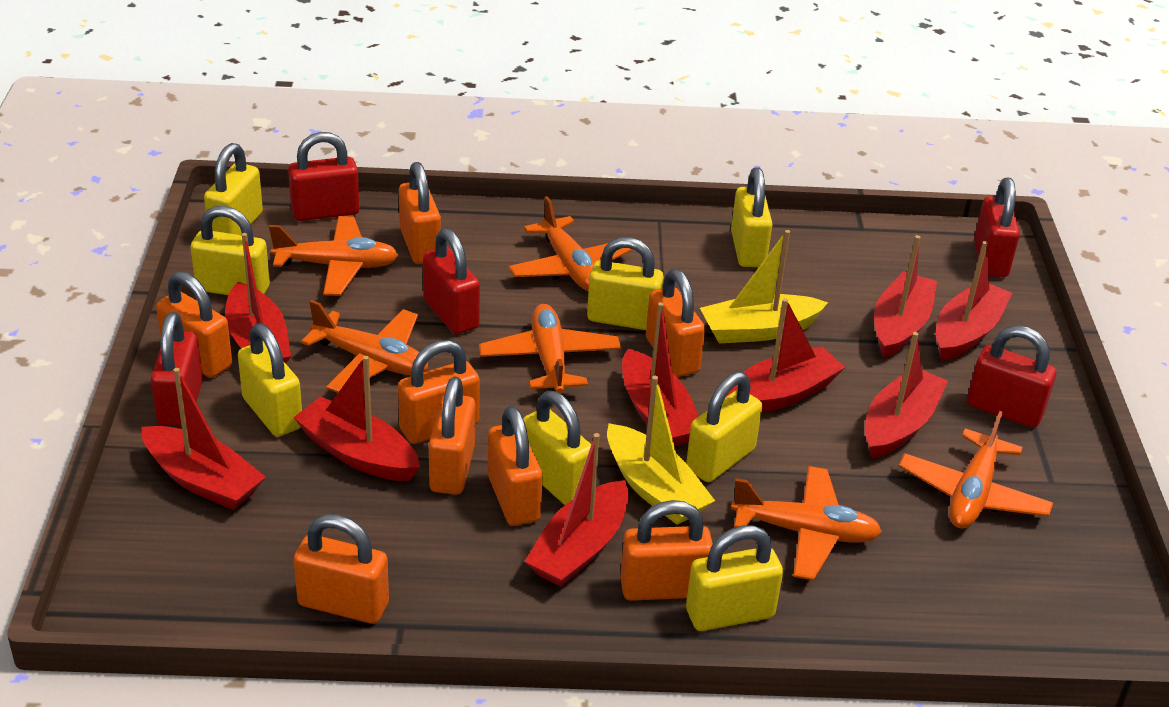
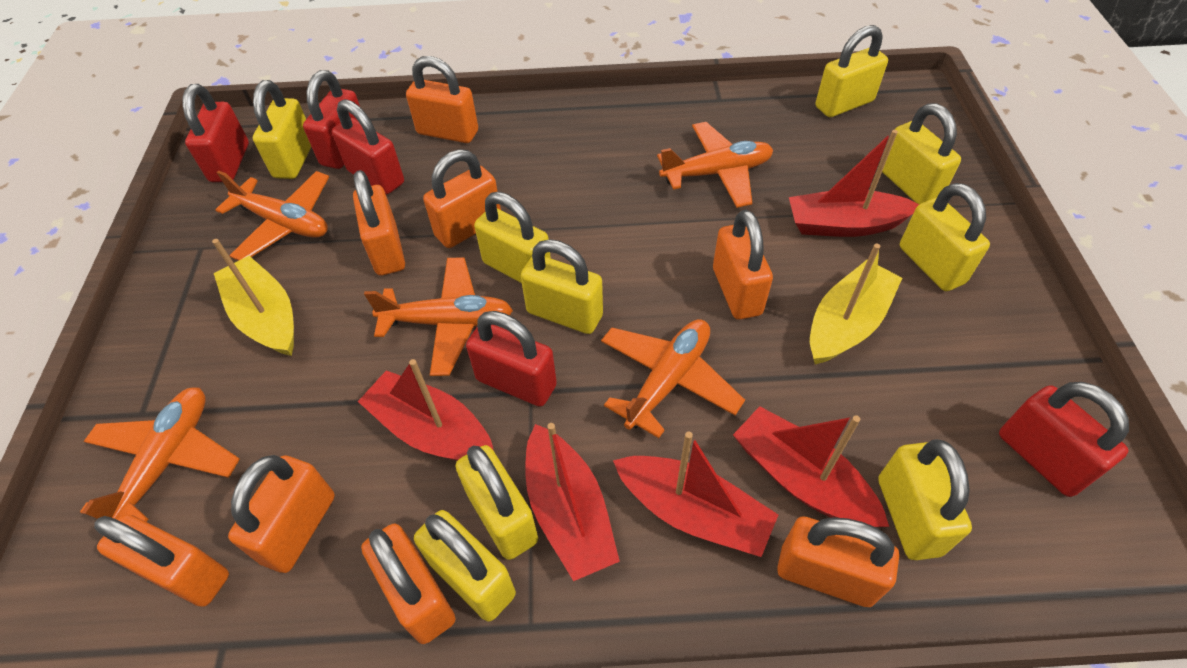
orange plane: 6 -> 5
red boat: 9 -> 5
yellow padlock: 8 -> 9

